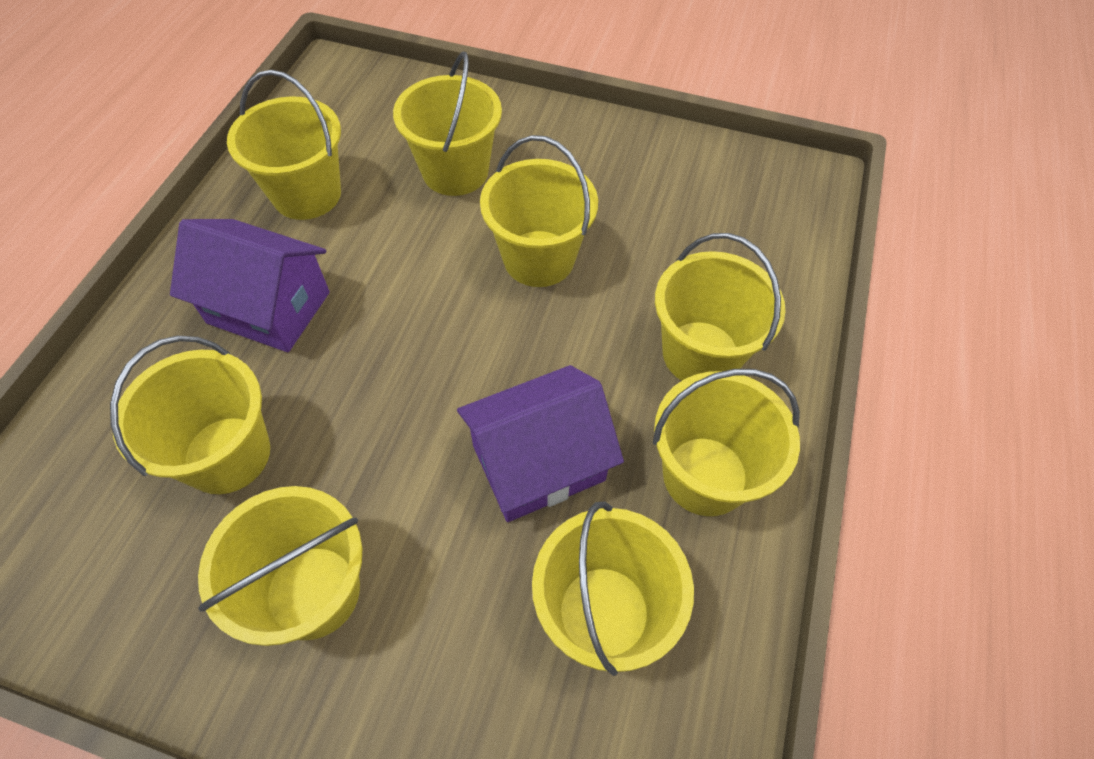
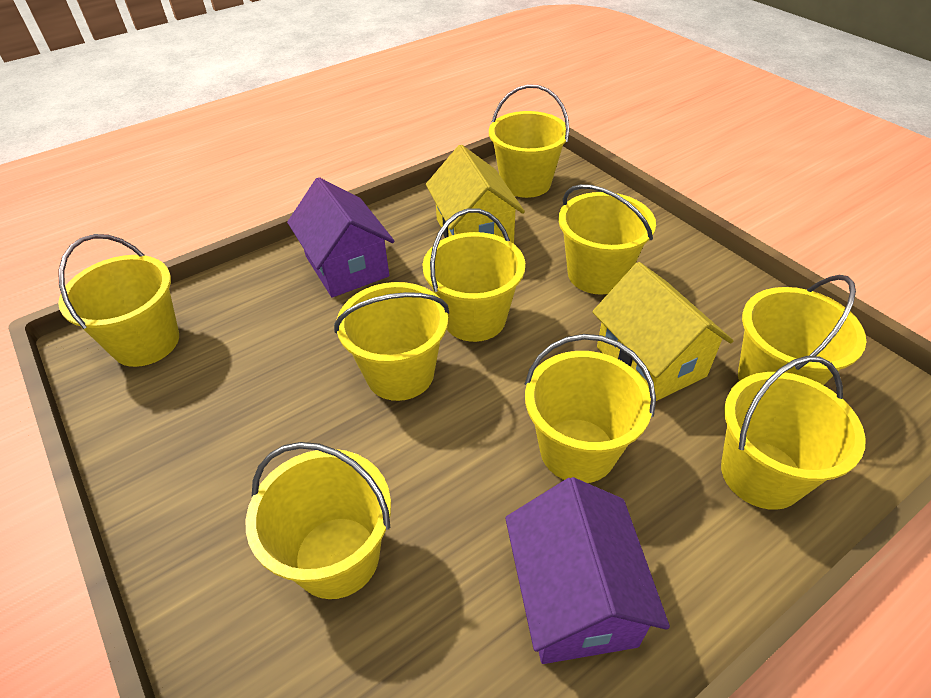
yellow bucket: 8 -> 9
yellow house: 0 -> 2

